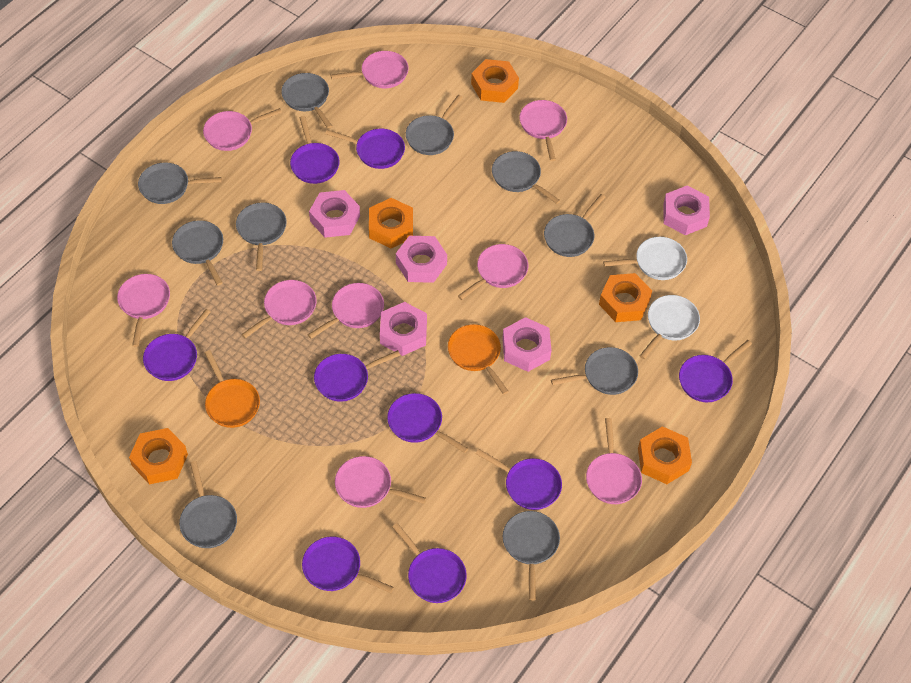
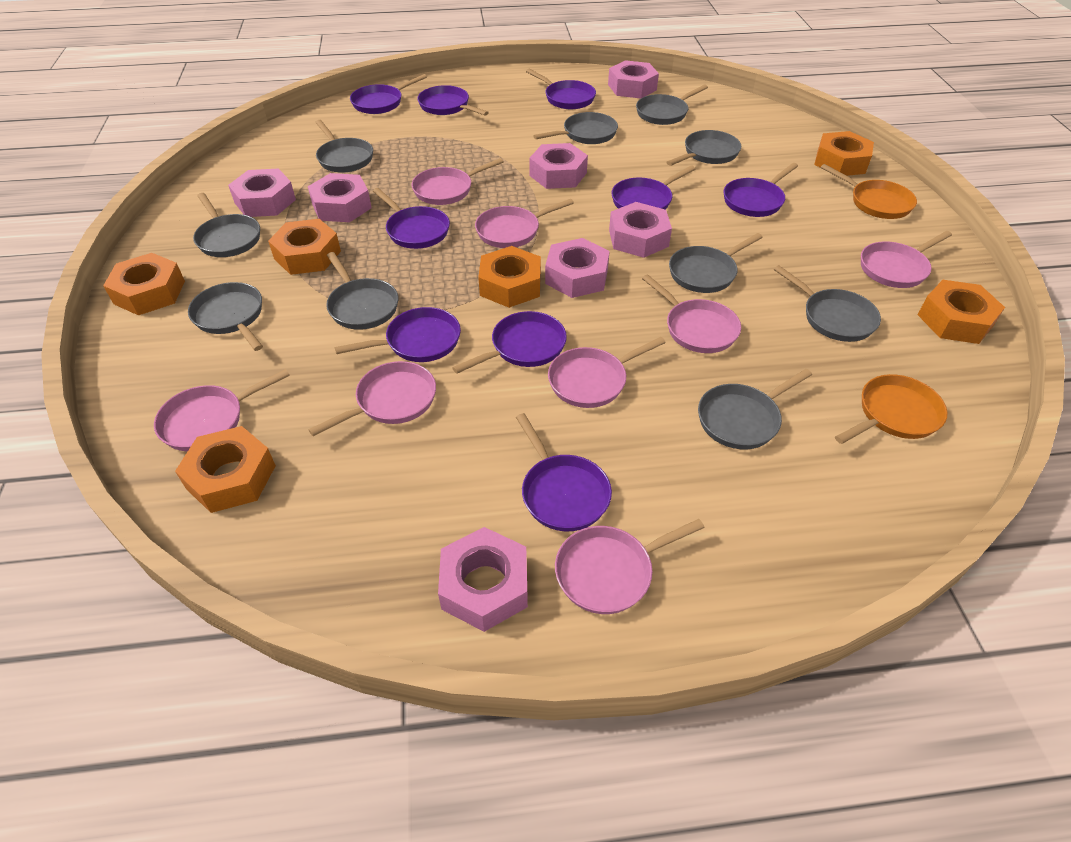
orange nut: 5 -> 6
pink nut: 5 -> 7
pink pan: 9 -> 8
white pan: 2 -> 0

